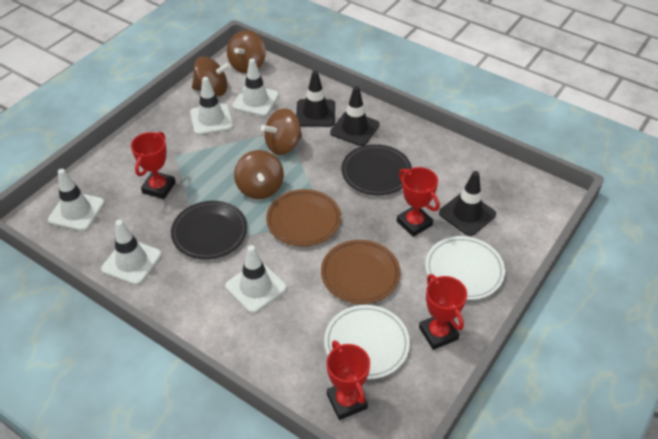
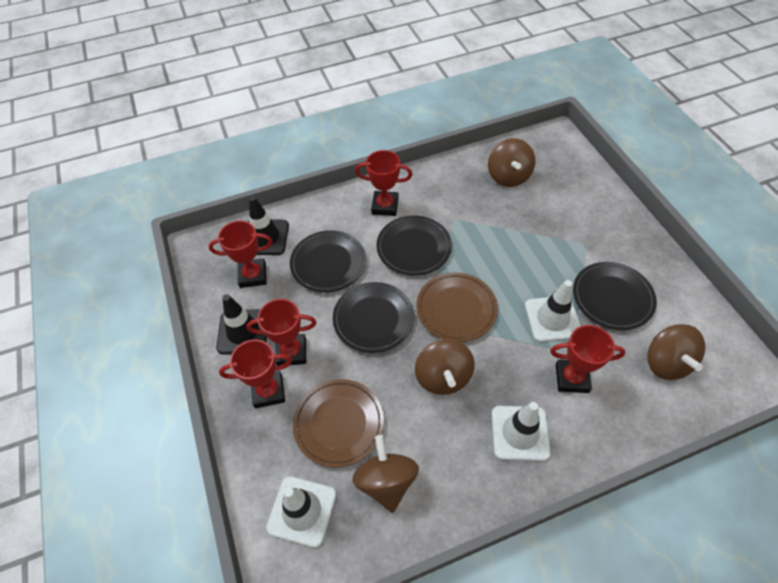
black plate: 2 -> 4
black traffic cone: 3 -> 2
red trophy: 4 -> 5
white plate: 2 -> 0
white traffic cone: 5 -> 3

